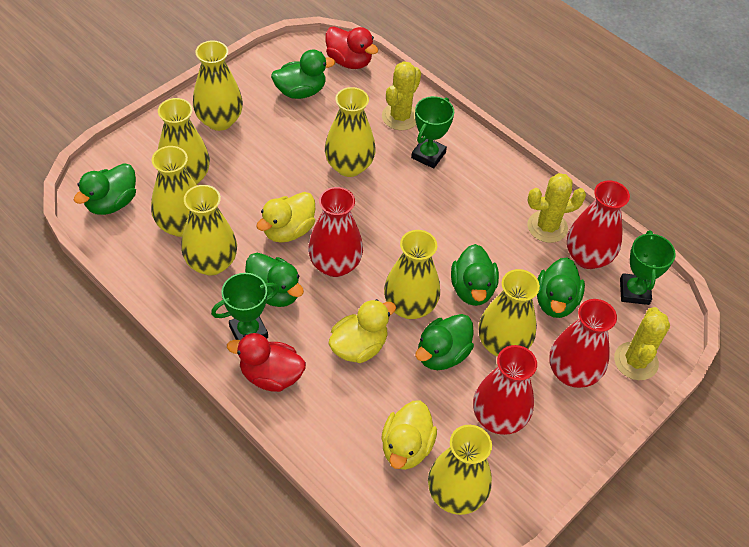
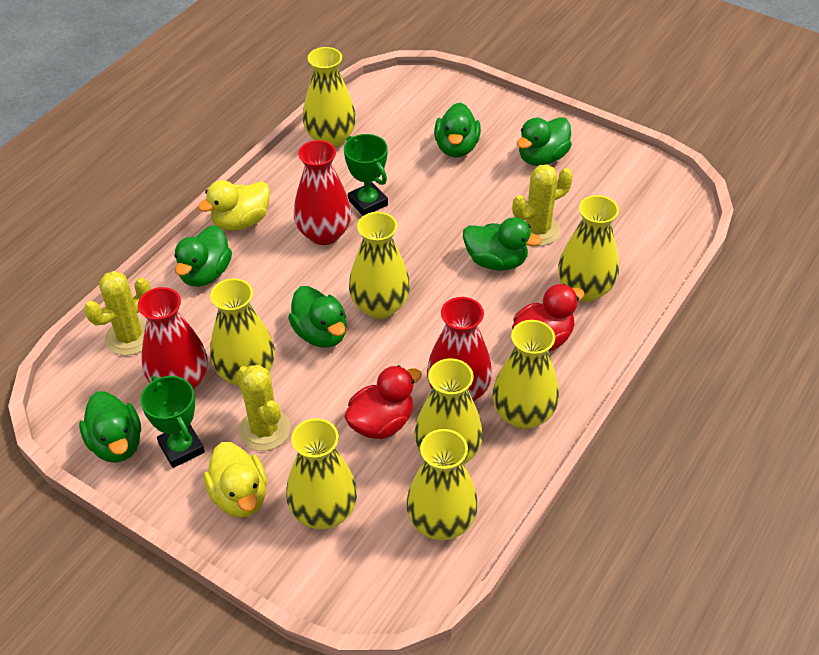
green trophy: 3 -> 2
red vase: 4 -> 3
yellow duck: 3 -> 2

